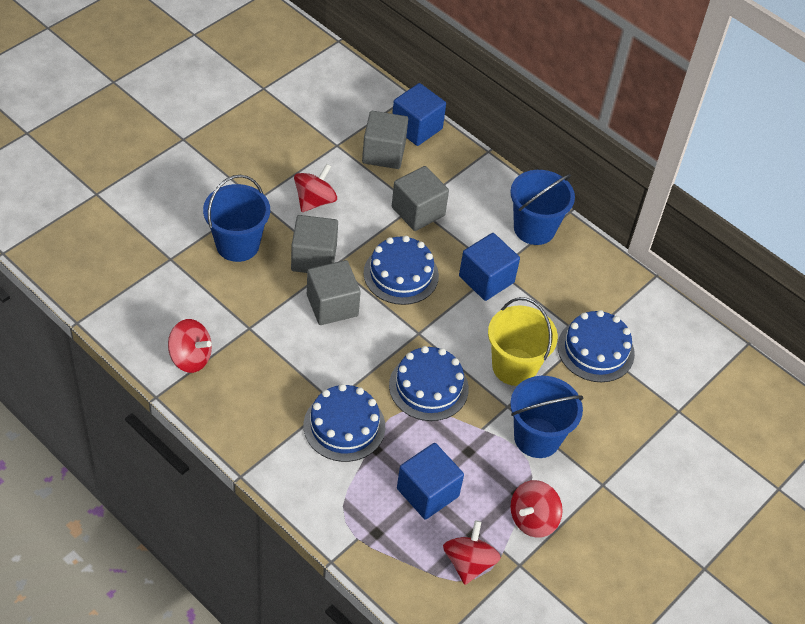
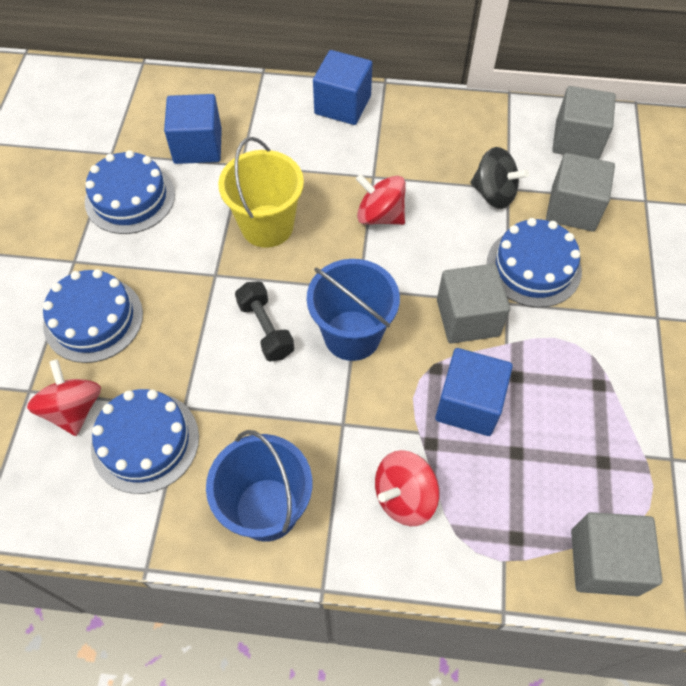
black dumbbell: 0 -> 1
black spinning top: 0 -> 1
blue bucket: 3 -> 2
red spinning top: 4 -> 3

